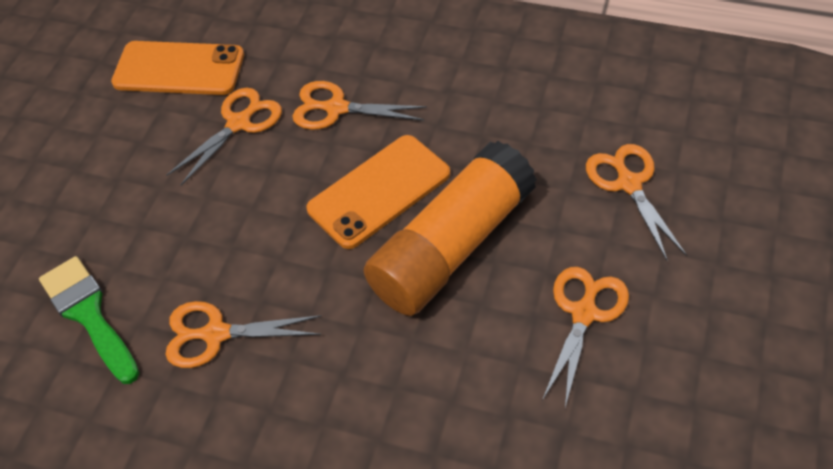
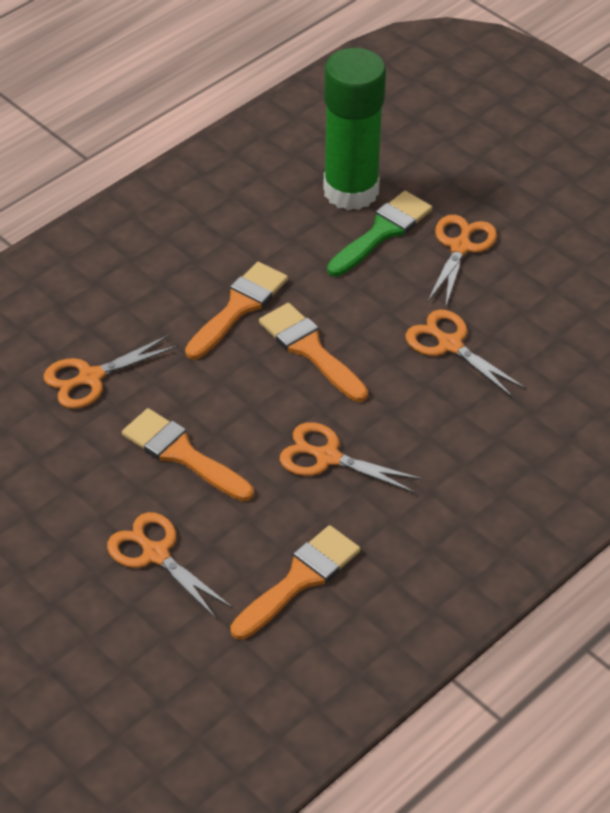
green glue stick: 0 -> 1
orange brush: 0 -> 4
orange glue stick: 1 -> 0
orange phone: 2 -> 0

